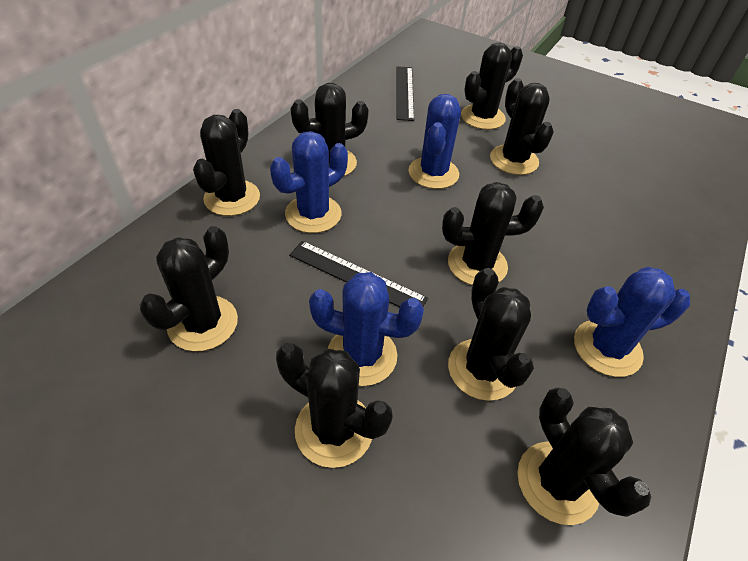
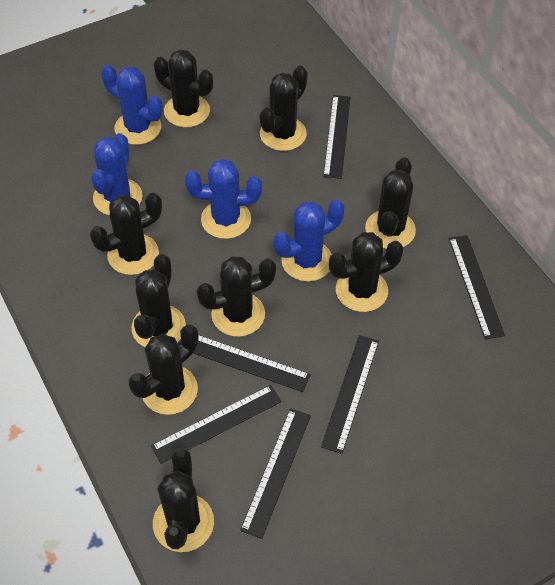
black ruler: 2 -> 6

